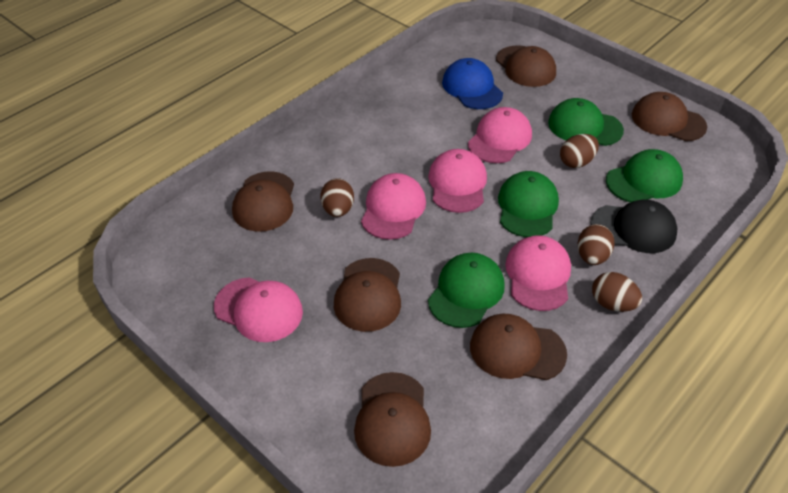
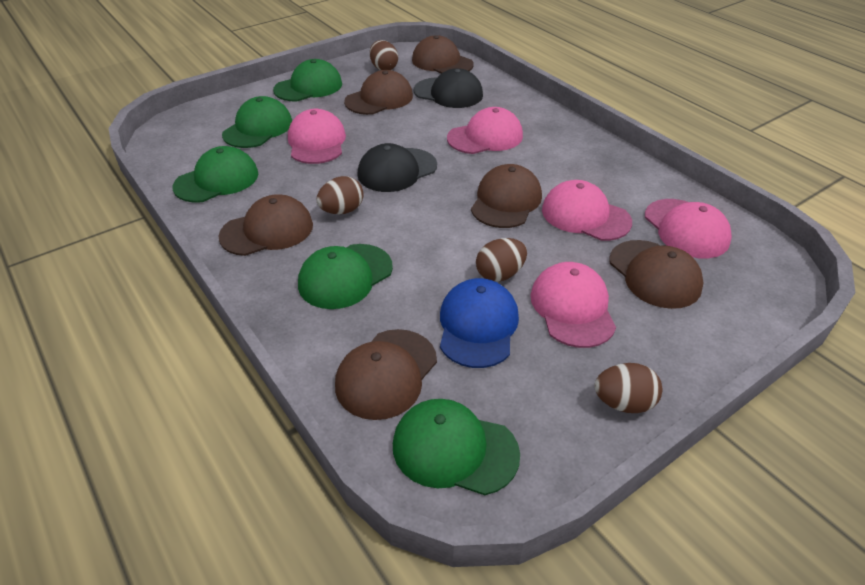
black cap: 1 -> 2
green cap: 4 -> 5

